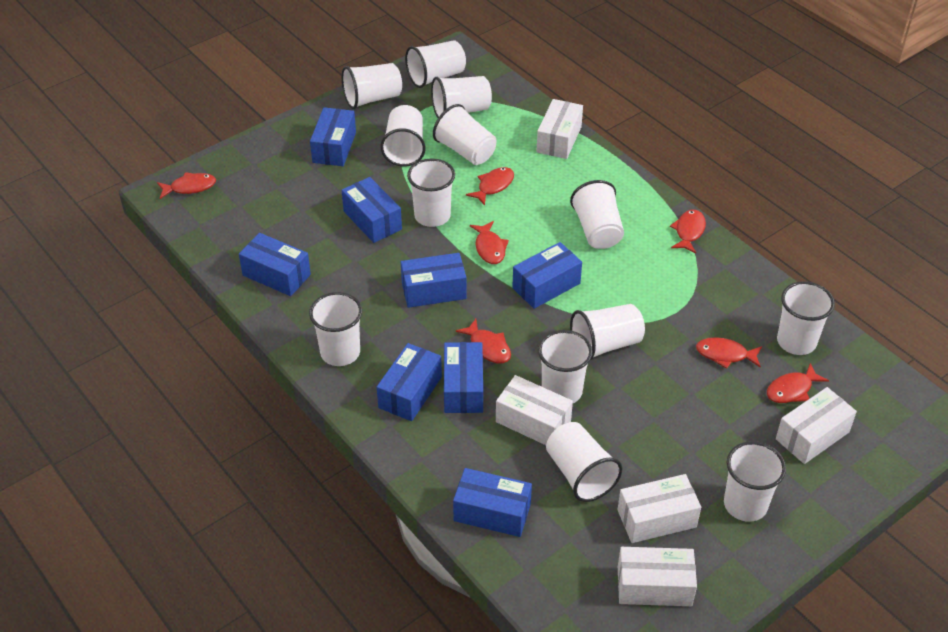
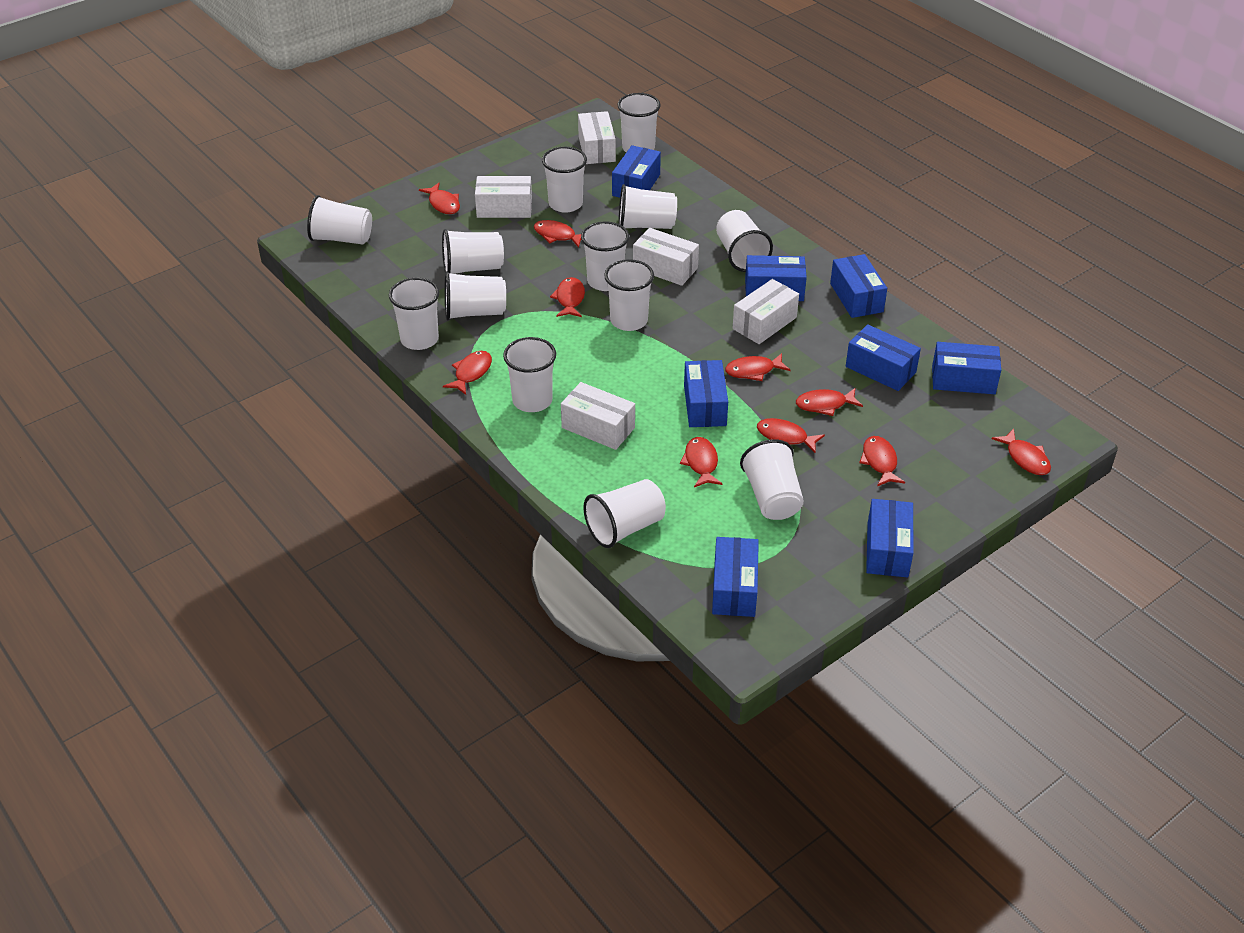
red fish: 7 -> 10

